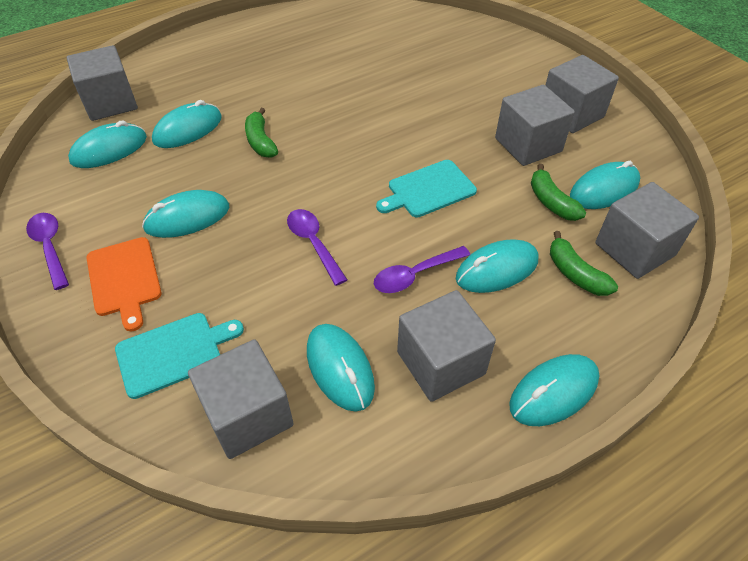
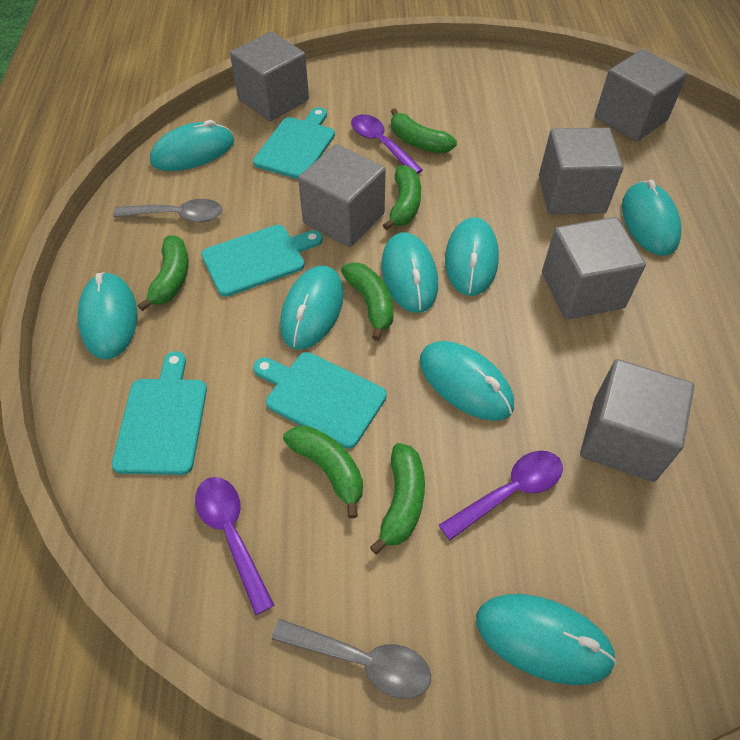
green banana: 3 -> 6
grey spoon: 0 -> 2
orange cutting board: 1 -> 0
turquoise cutting board: 2 -> 4
turquoise mouse: 7 -> 8

